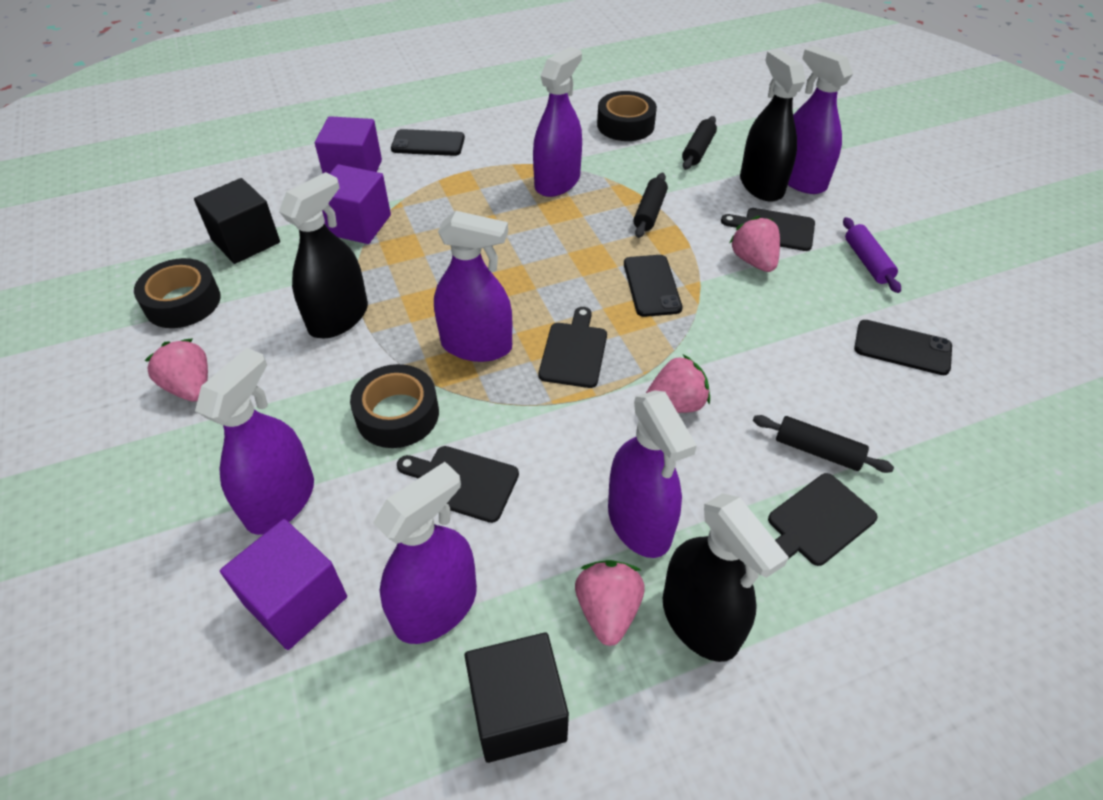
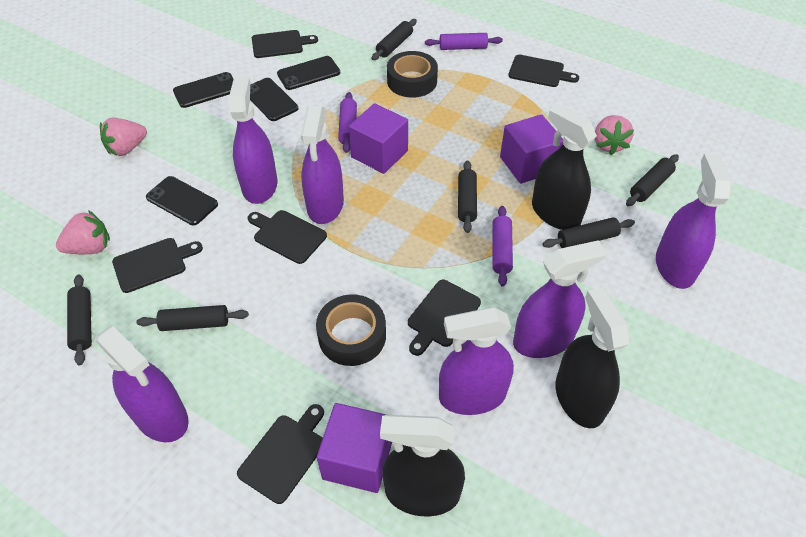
black cube: 2 -> 0
black cutting board: 4 -> 6
black phone: 3 -> 4
black rolling pin: 3 -> 6
black tape: 3 -> 2
pink strawberry: 4 -> 3
purple rolling pin: 1 -> 3

